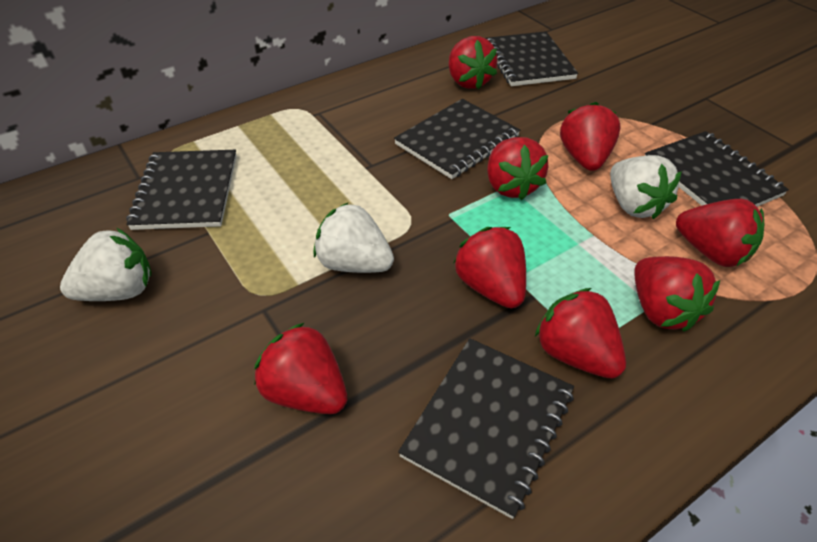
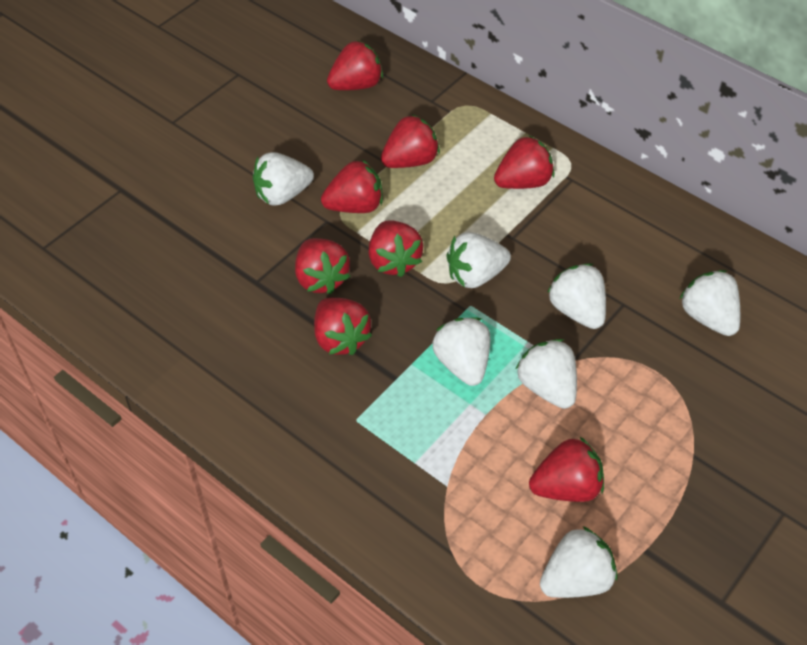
black notebook: 5 -> 0
white strawberry: 3 -> 7

